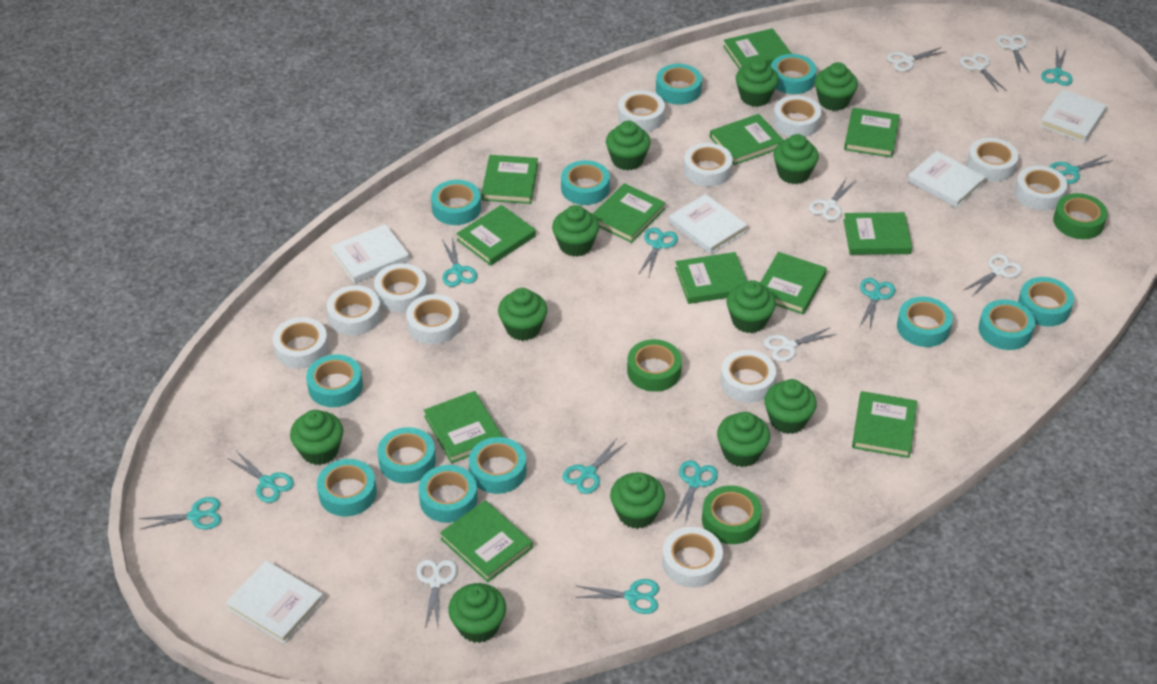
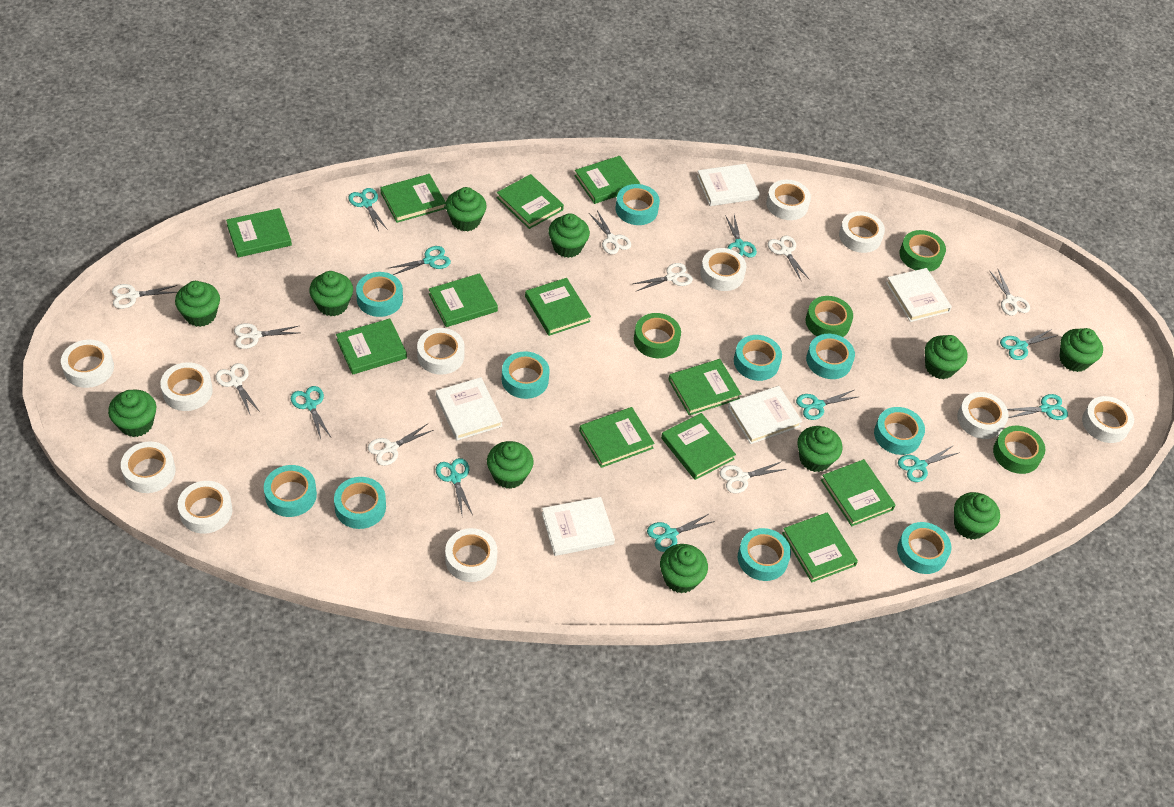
green cupcake: 12 -> 11
green tape: 3 -> 4
turquoise tape: 12 -> 10
white scissors: 7 -> 9

